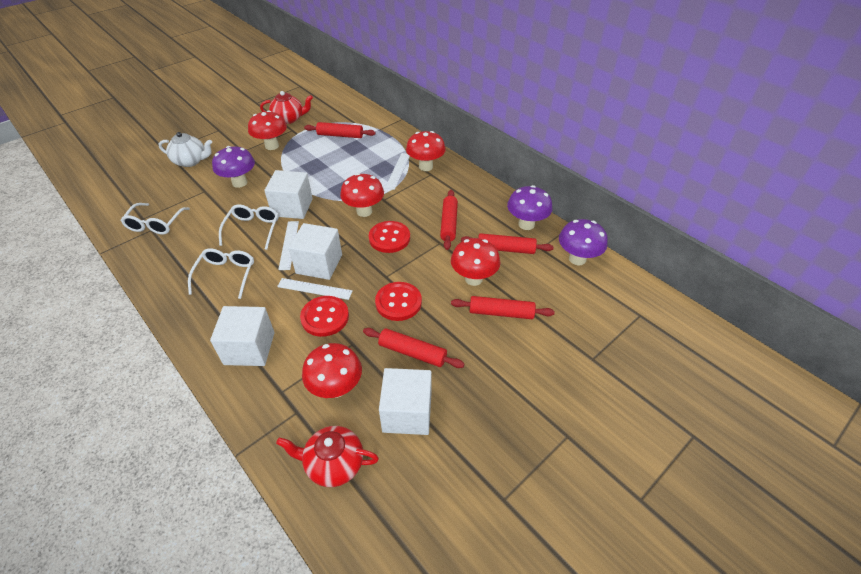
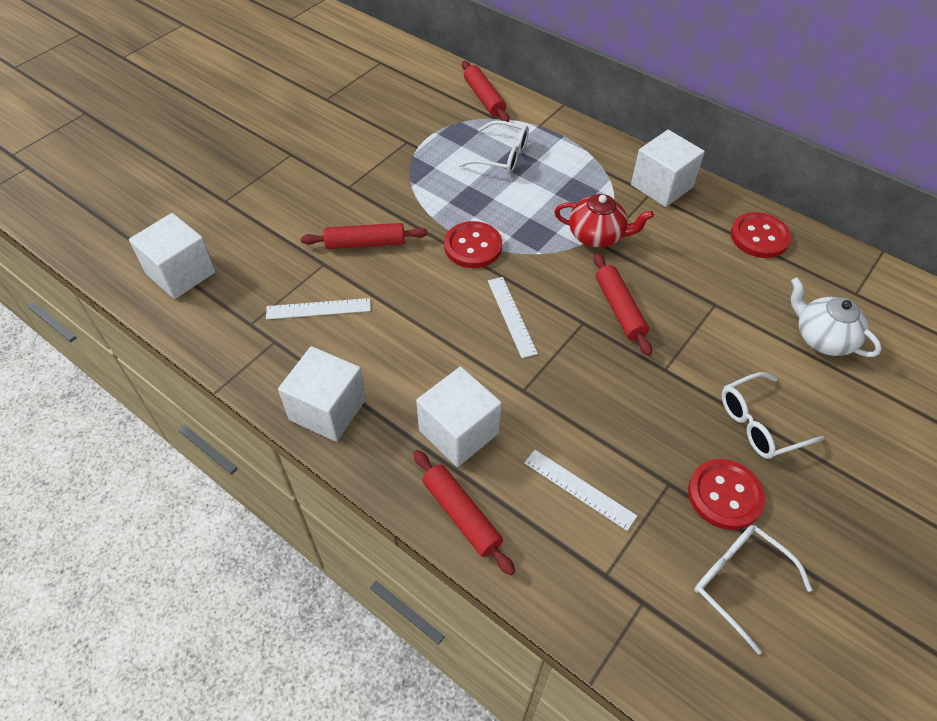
purple mushroom: 3 -> 0
red mushroom: 5 -> 0
red rolling pin: 5 -> 4
red teapot: 2 -> 1

